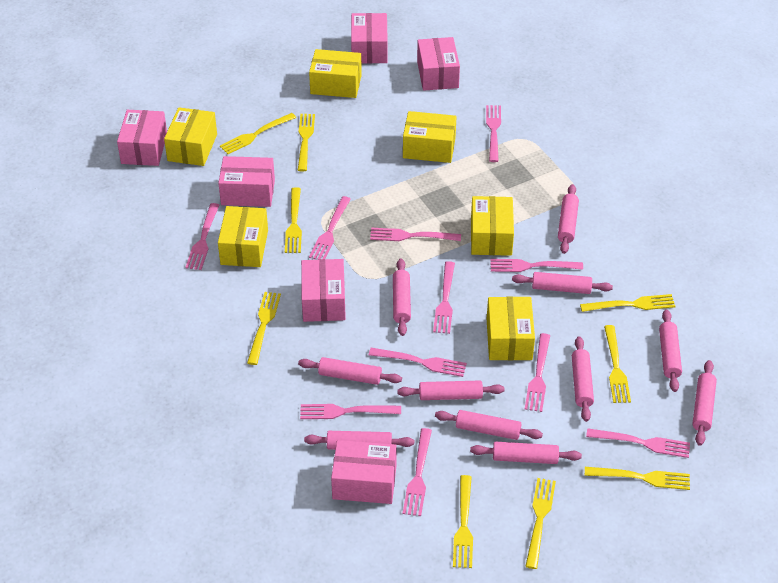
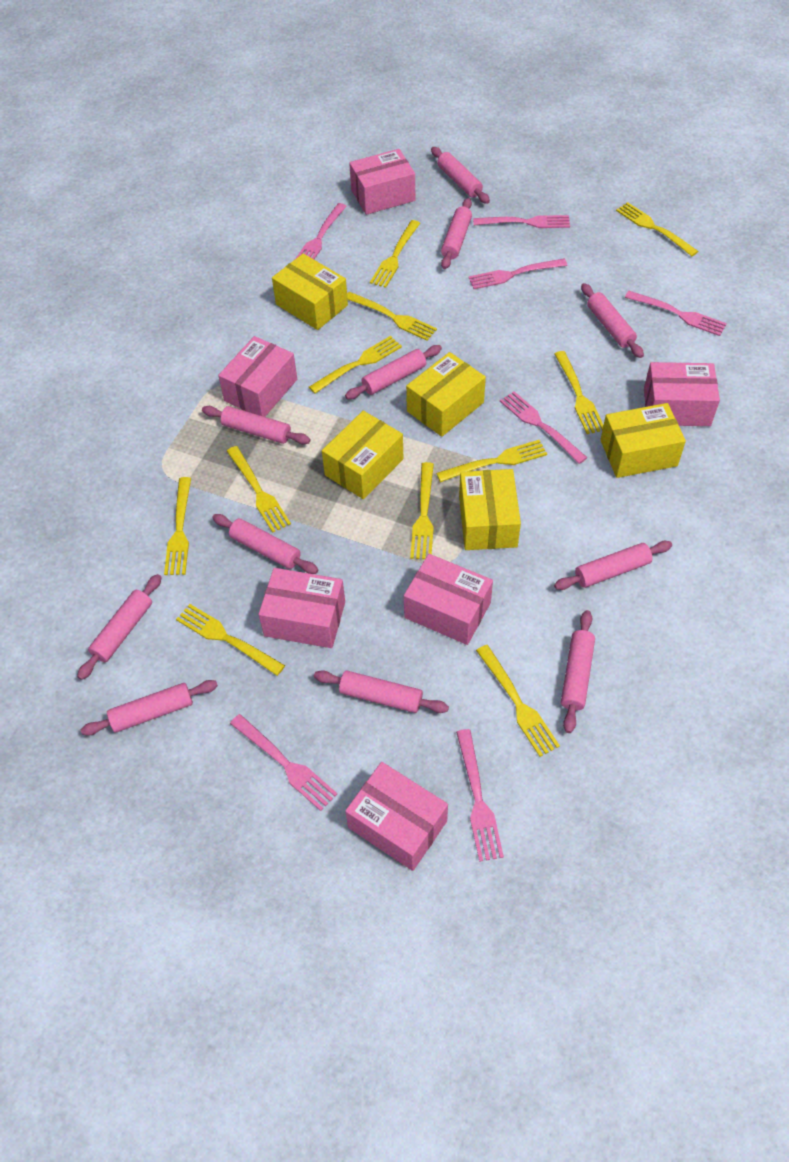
pink fork: 11 -> 7
yellow box: 6 -> 5
yellow fork: 9 -> 11

